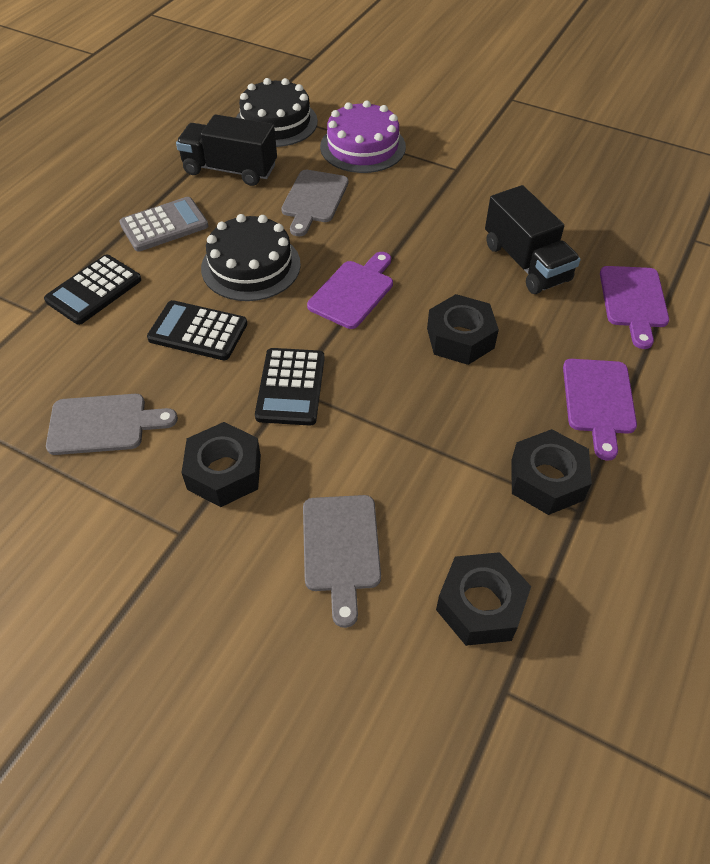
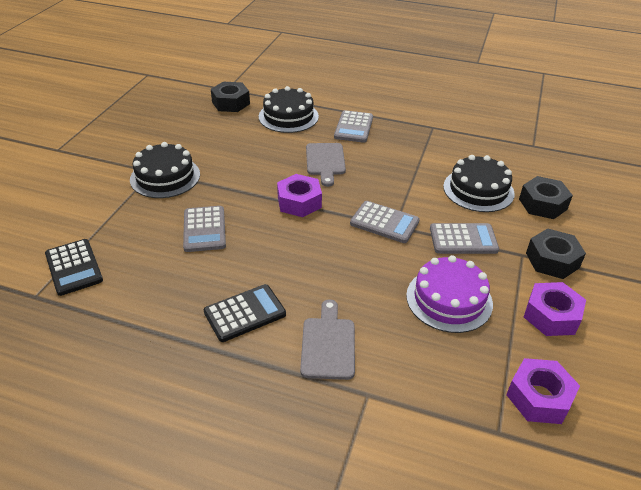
black cake: 2 -> 3
black calculator: 3 -> 2
black nut: 4 -> 3
black truck: 2 -> 0
grey calculator: 1 -> 4
grey cutting board: 3 -> 2
purple cutting board: 3 -> 0
purple nut: 0 -> 3

